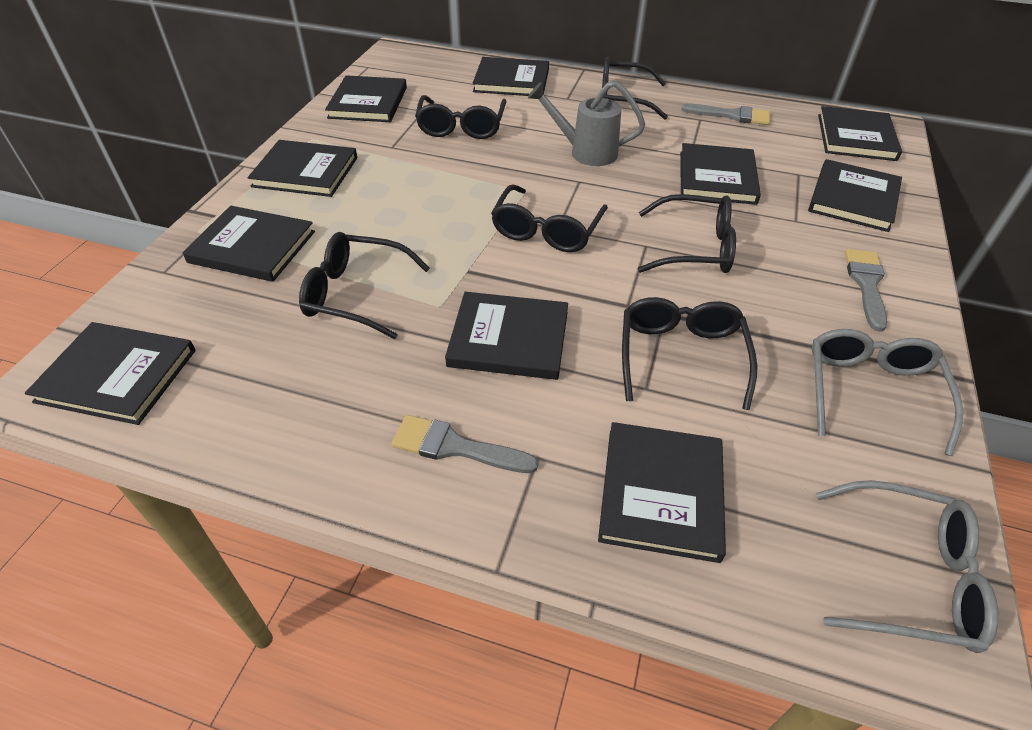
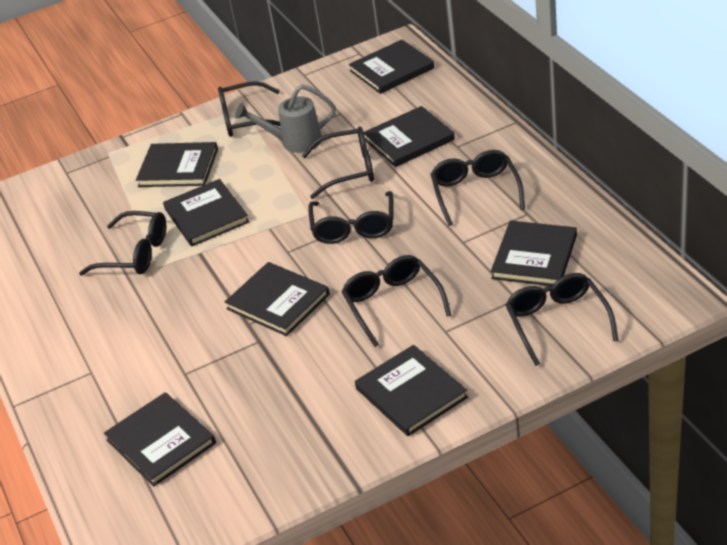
black book: 10 -> 8
black glasses: 6 -> 7
grey brush: 3 -> 0
grey glasses: 2 -> 0

